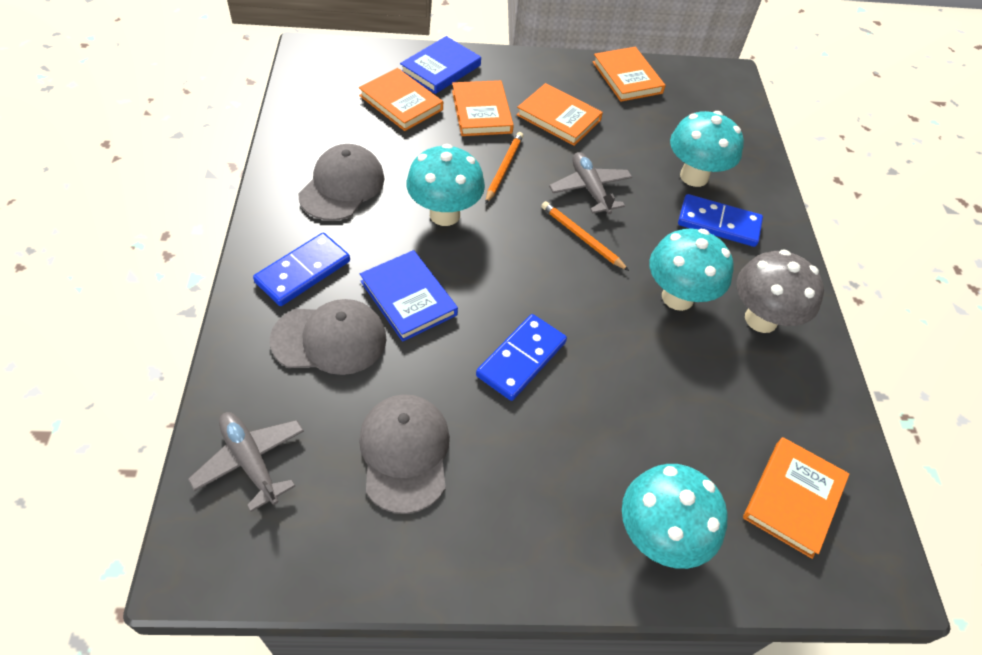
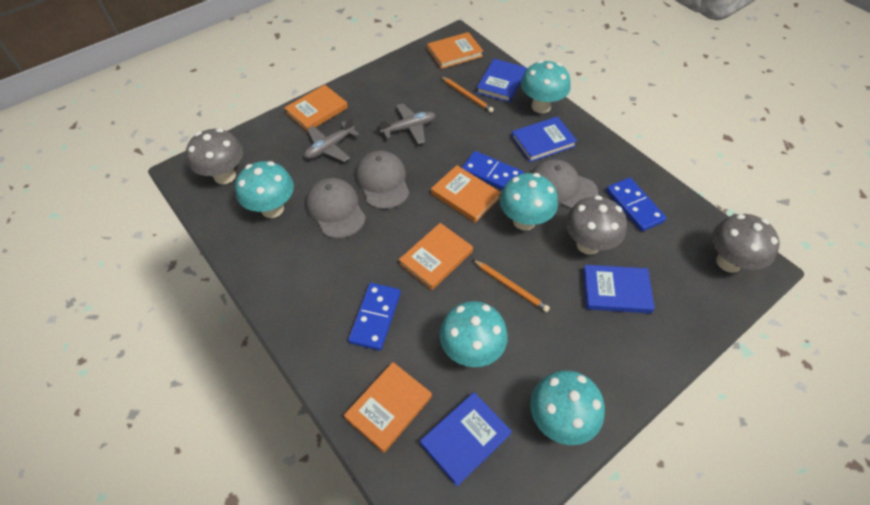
blue book: 2 -> 4
grey mushroom: 1 -> 3
turquoise mushroom: 4 -> 5

